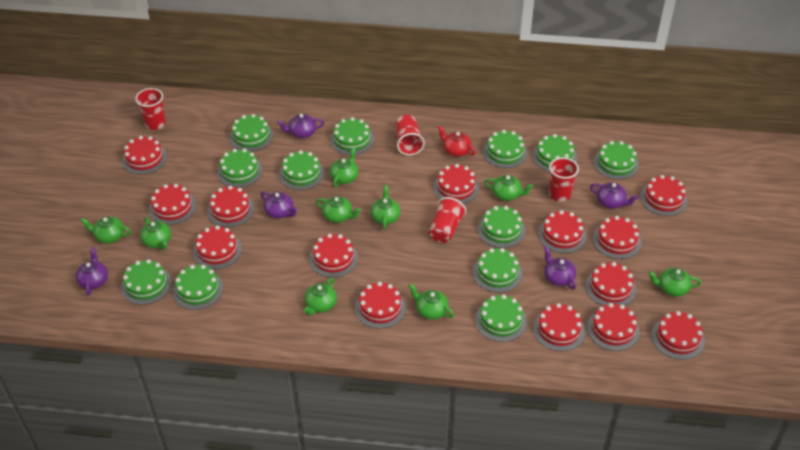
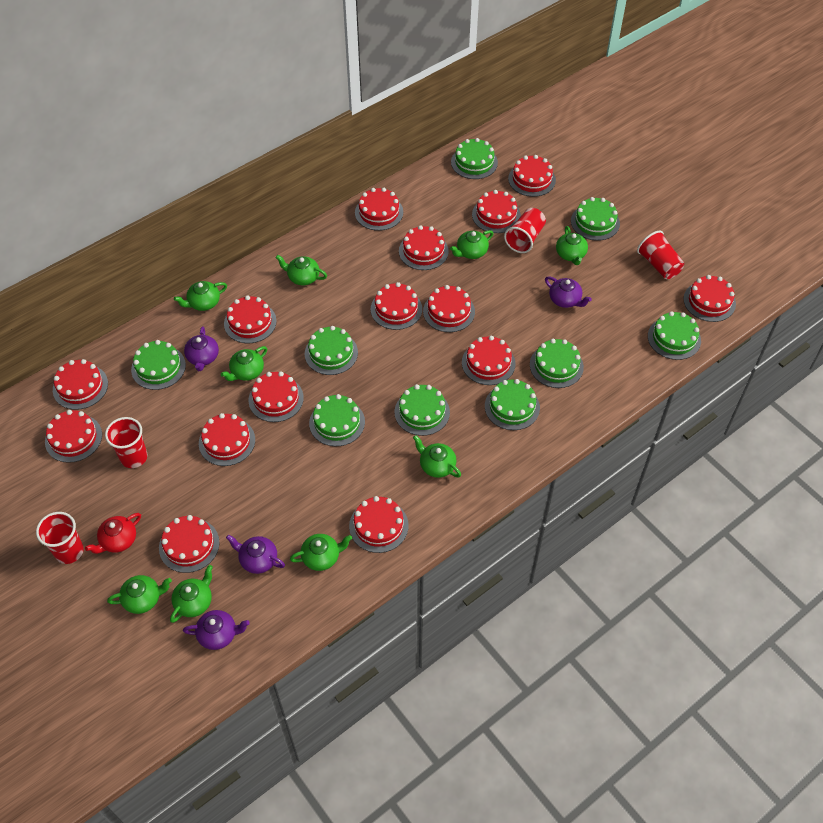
green cake: 12 -> 9
purple teapot: 5 -> 4
red cake: 14 -> 15

